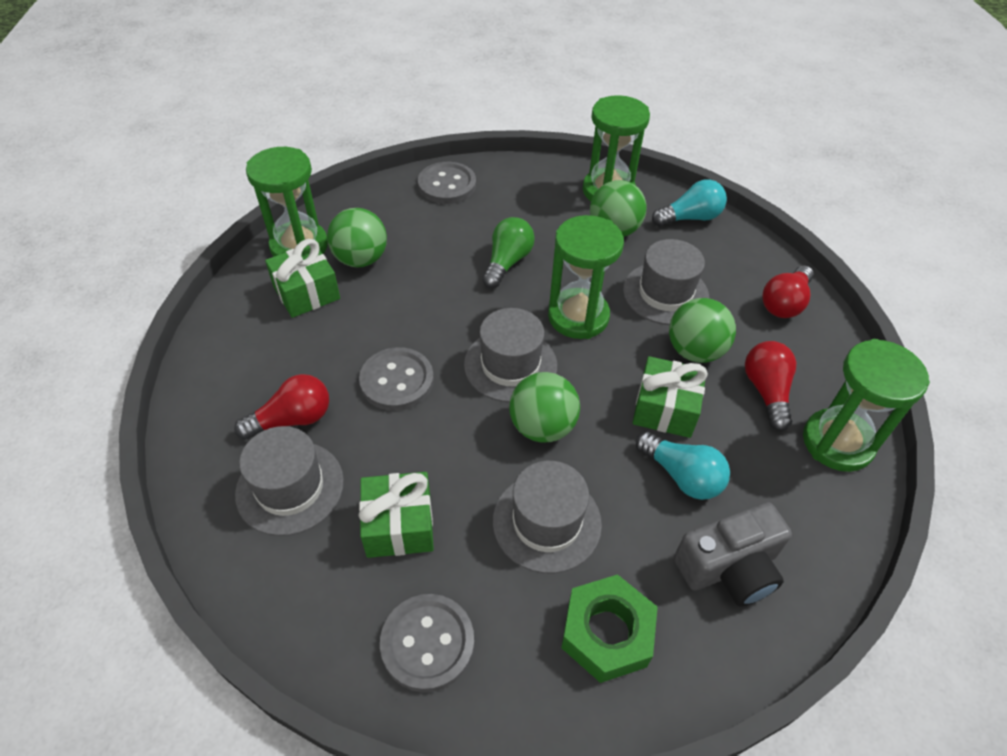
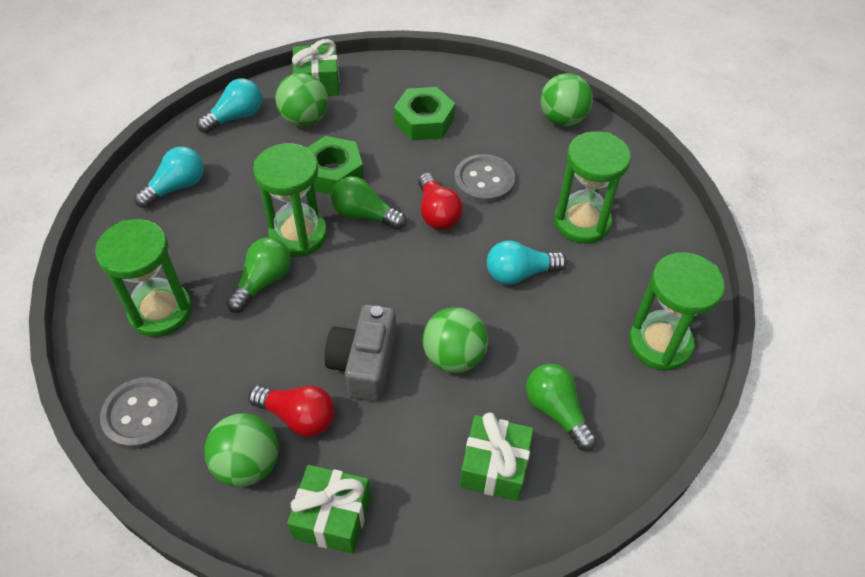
green light bulb: 1 -> 3
green nut: 1 -> 2
grey button: 3 -> 2
grey hat: 4 -> 0
red light bulb: 3 -> 2
turquoise light bulb: 2 -> 3

